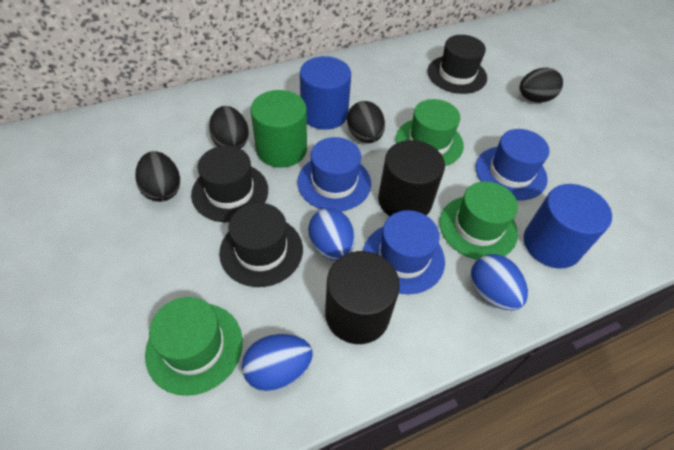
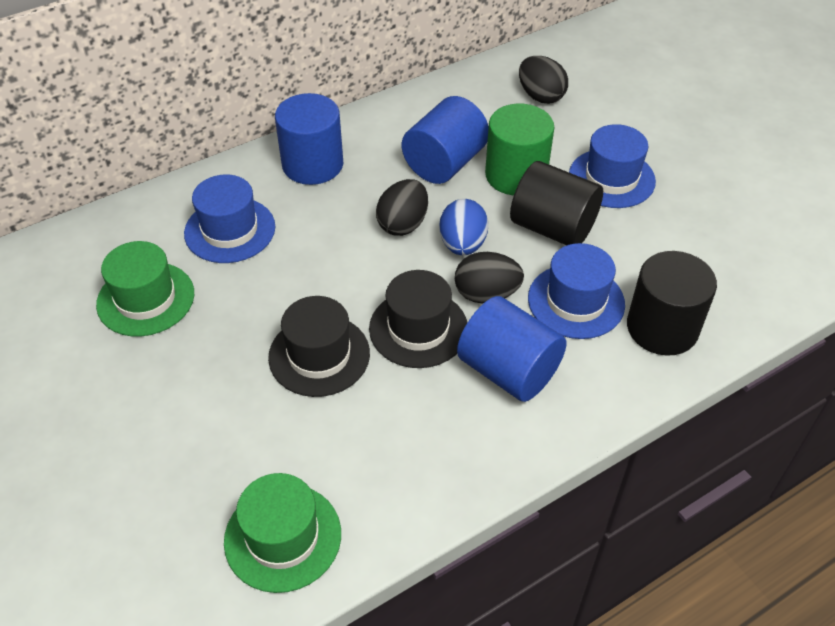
black egg: 4 -> 3
black hat: 3 -> 2
blue cylinder: 2 -> 3
blue egg: 3 -> 1
green hat: 3 -> 2

